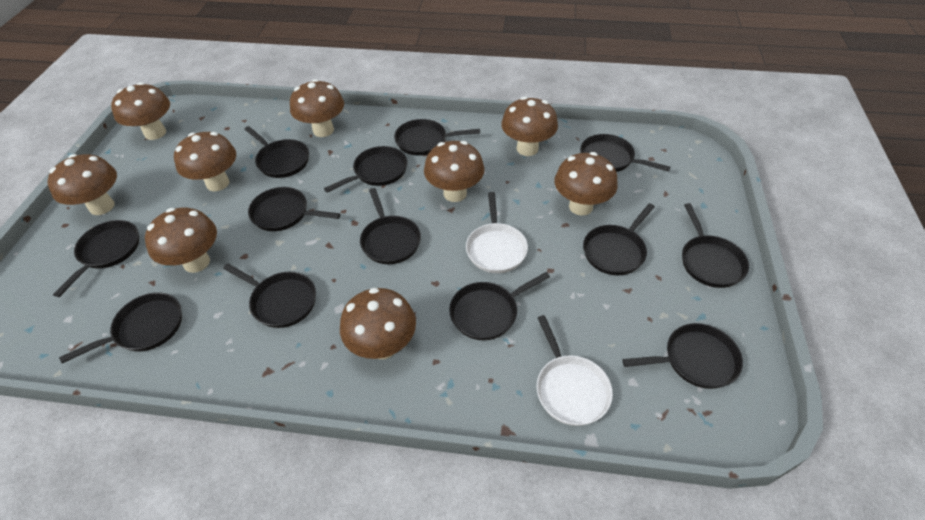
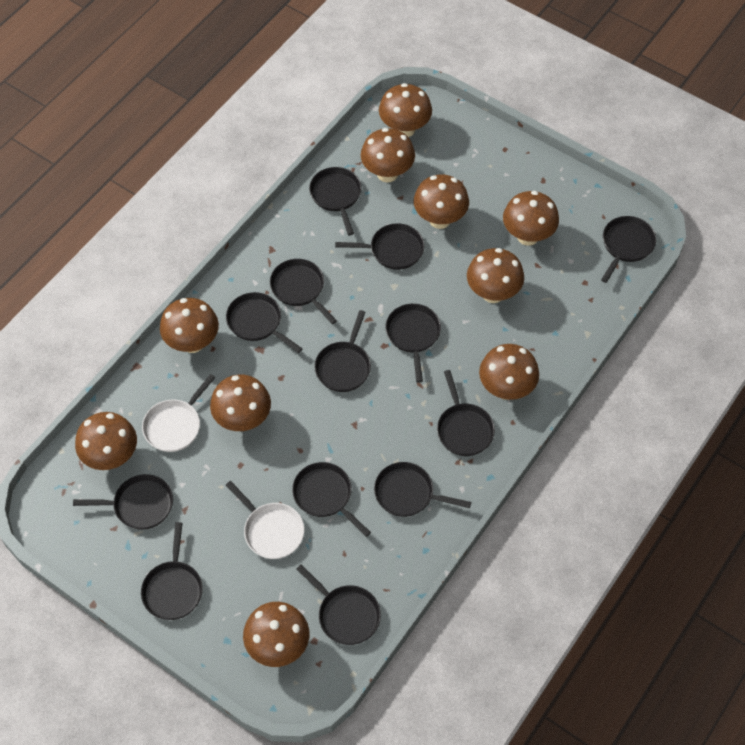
brown mushroom: 9 -> 10

